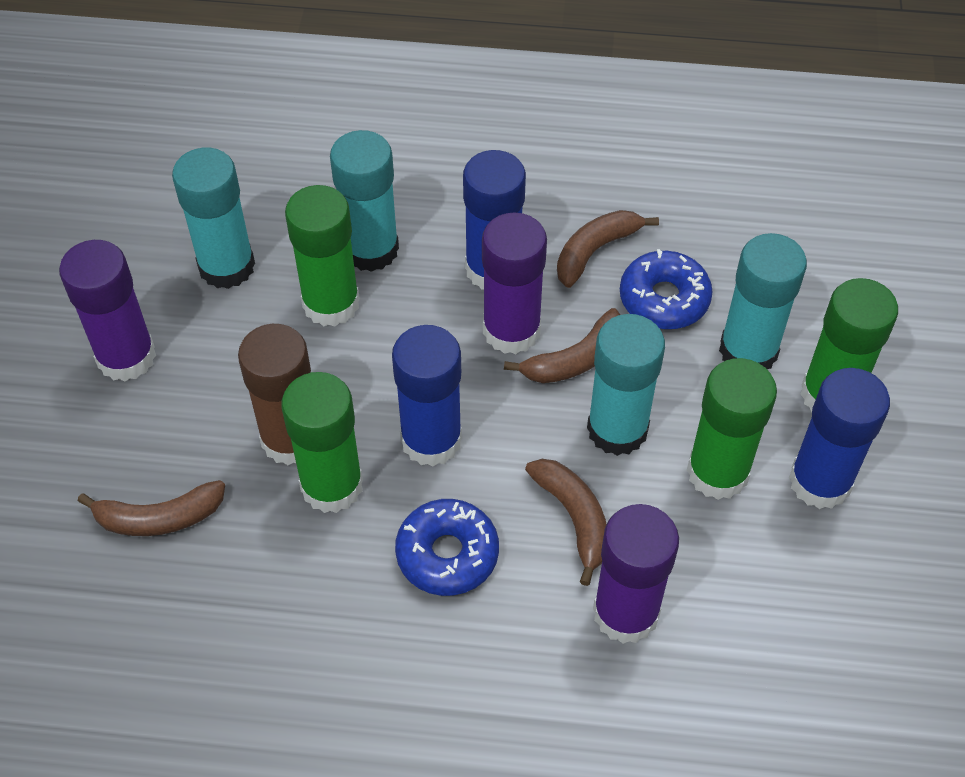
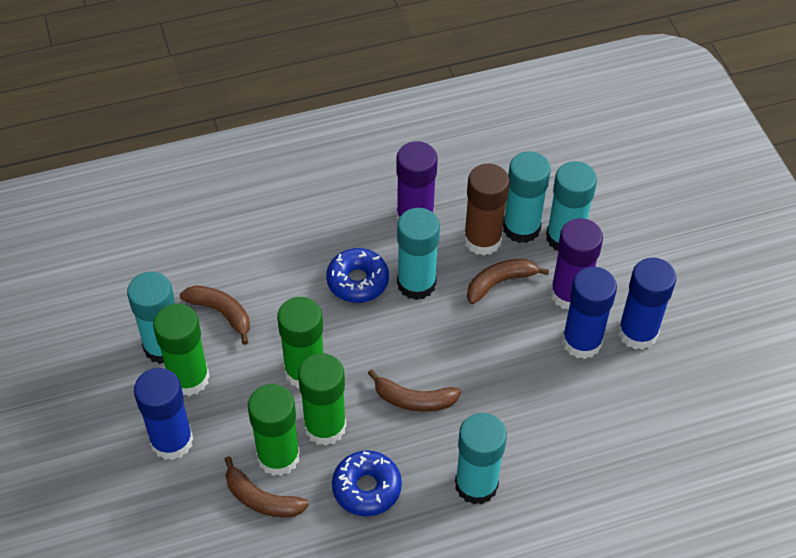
purple glue stick: 3 -> 2
turquoise glue stick: 4 -> 5

